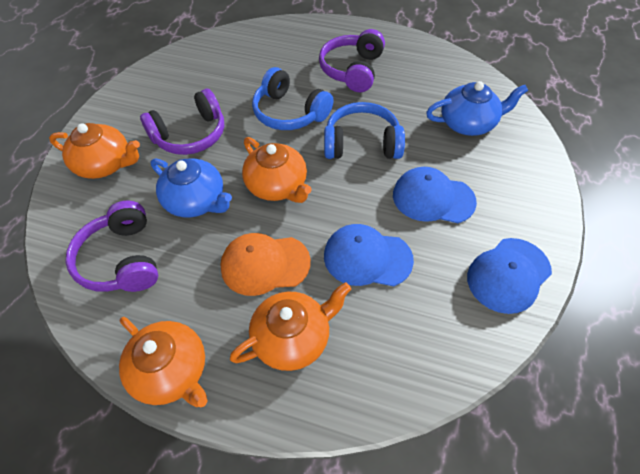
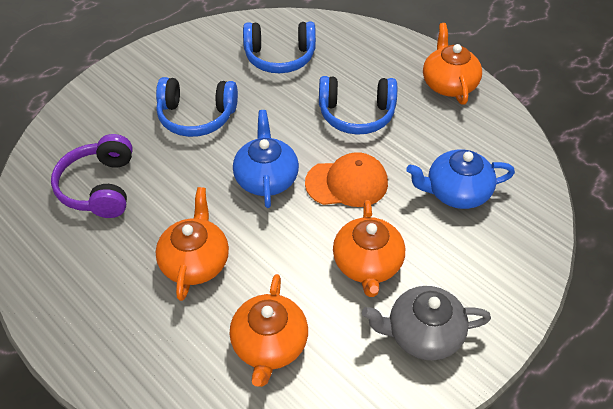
blue cap: 3 -> 0
blue headphones: 2 -> 3
grey teapot: 0 -> 1
purple headphones: 3 -> 1

